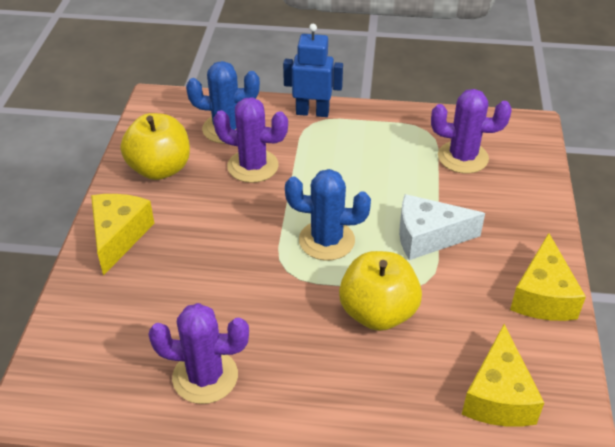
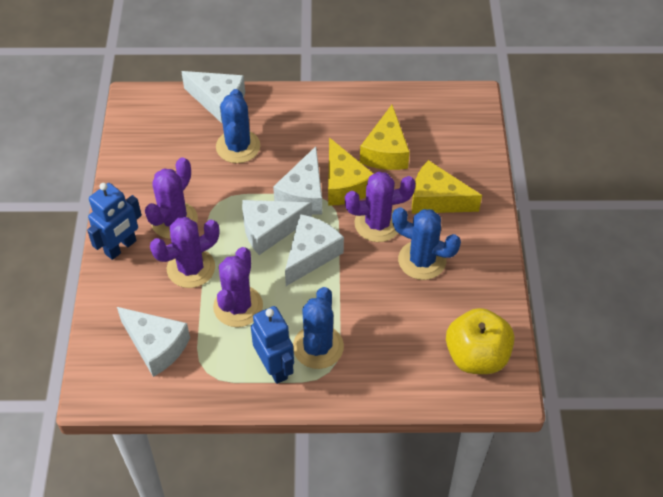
blue cactus: 2 -> 3
blue robot: 1 -> 2
purple cactus: 3 -> 4
white cheese: 1 -> 5
yellow apple: 2 -> 1

